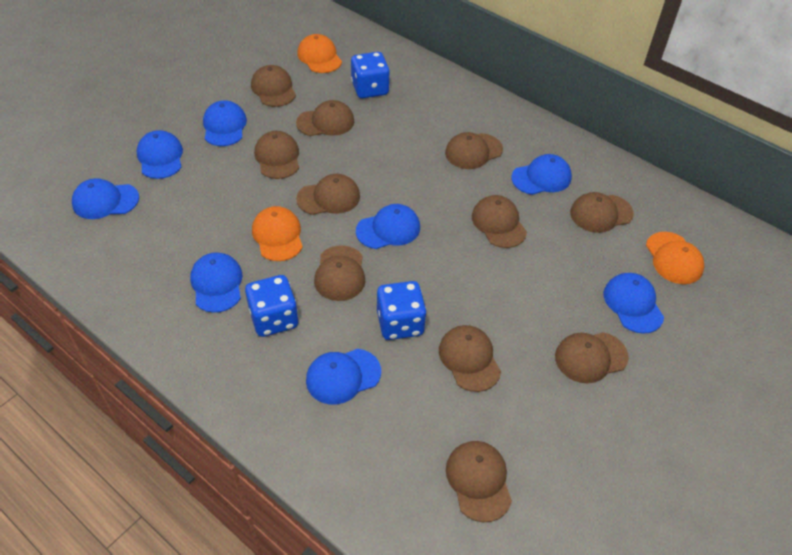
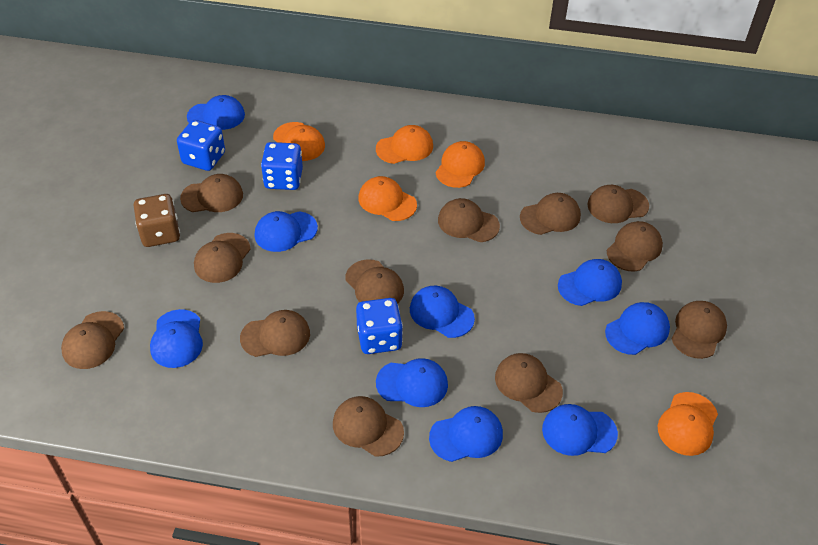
blue cap: 8 -> 9
brown cap: 11 -> 12
brown dice: 0 -> 1
orange cap: 3 -> 5

